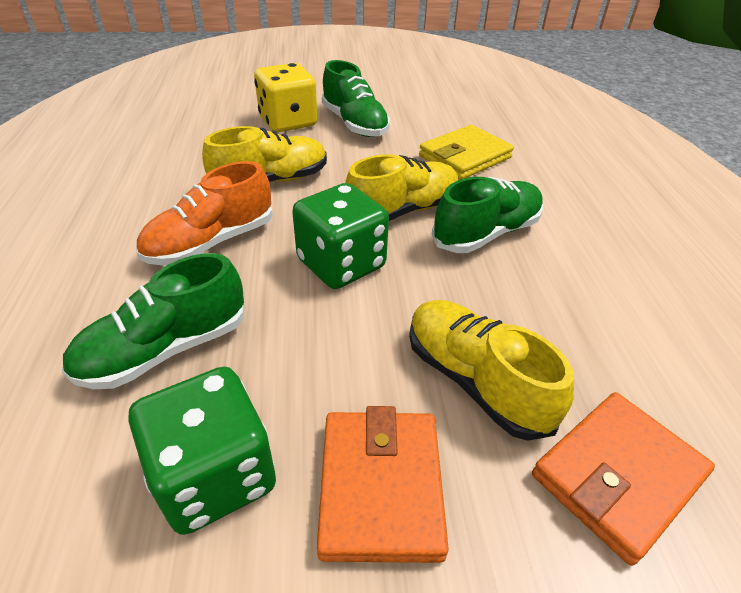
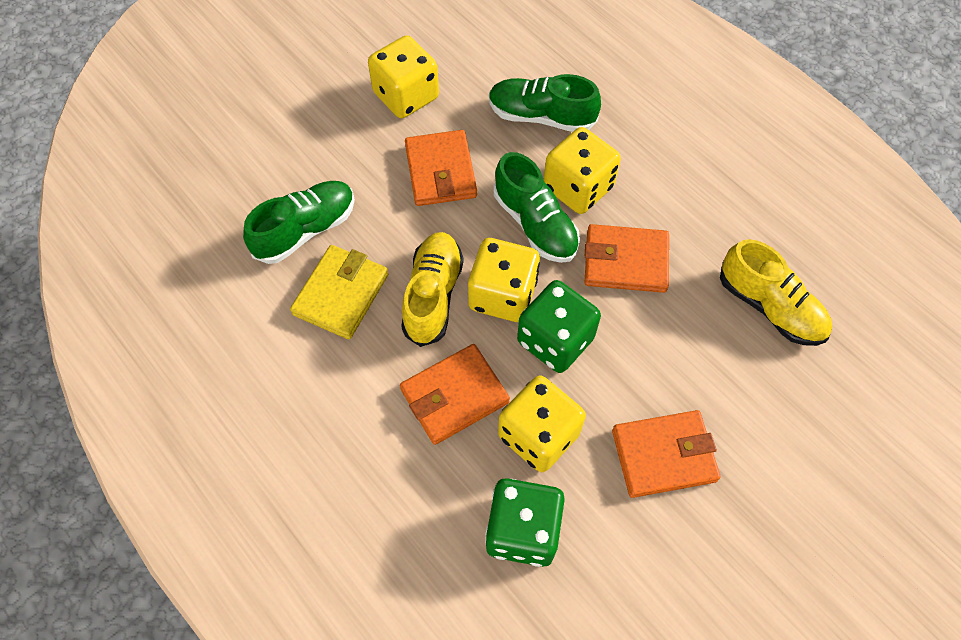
orange shoe: 1 -> 0
orange wallet: 2 -> 4
yellow dice: 1 -> 4
yellow shoe: 3 -> 2

